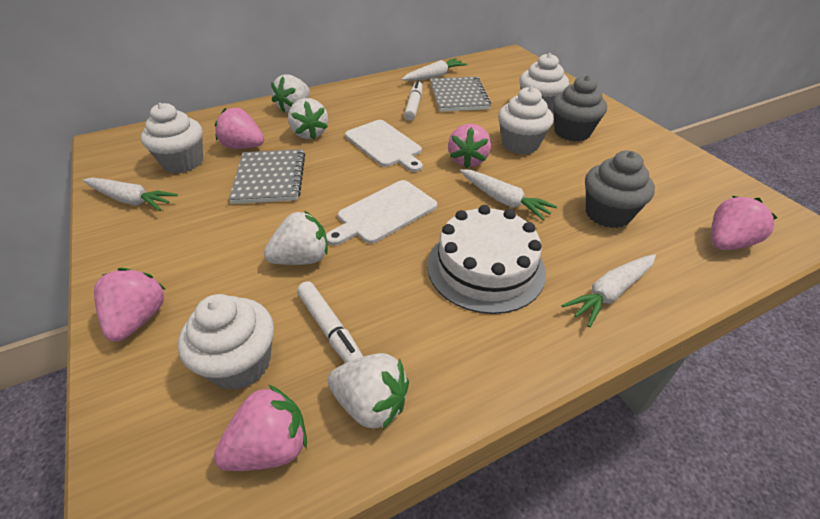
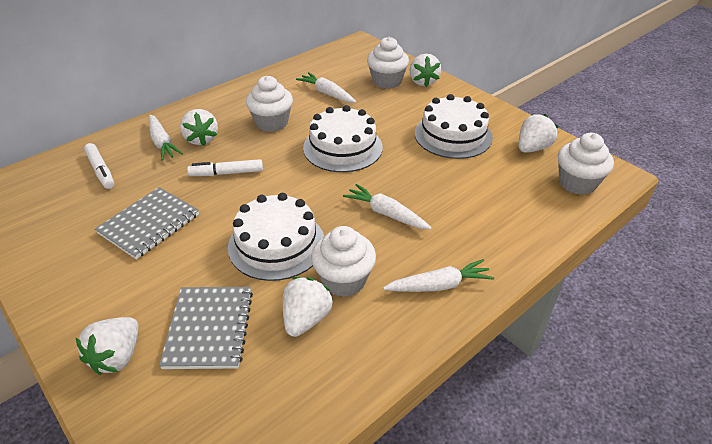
grey cupcake: 2 -> 0
pink strawberry: 5 -> 0
white cake: 1 -> 3
white cutting board: 2 -> 0
white strawberry: 4 -> 5

